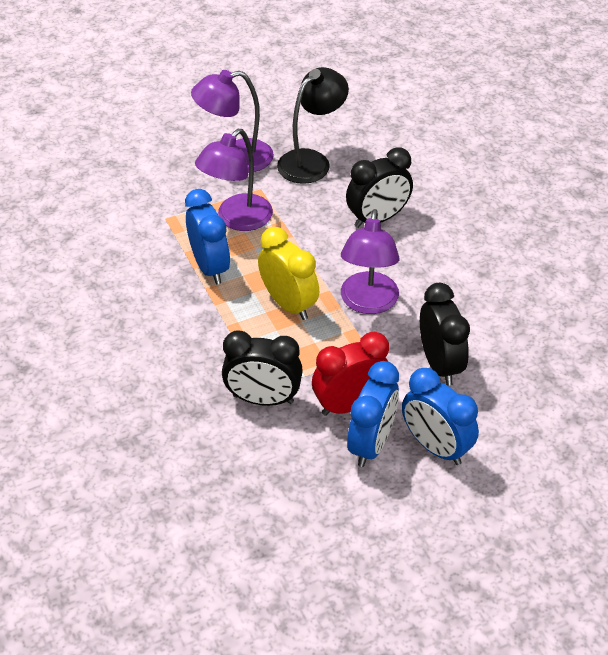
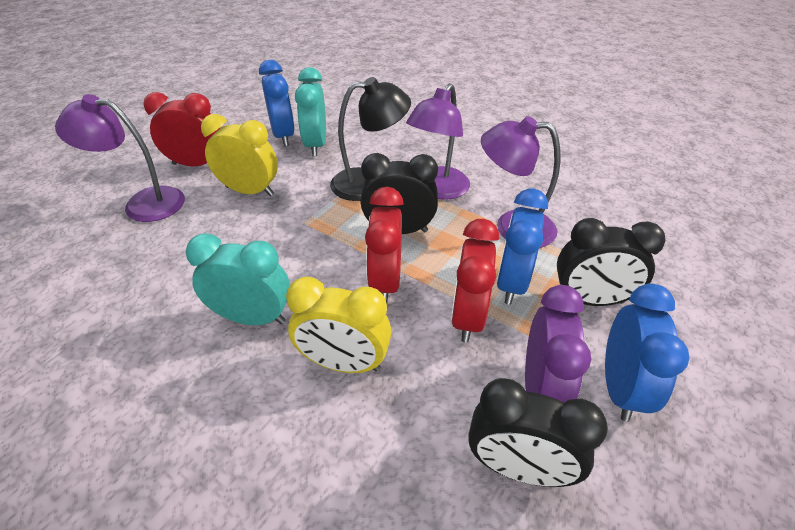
purple clock: 0 -> 1
red clock: 1 -> 3
turquoise clock: 0 -> 2
yellow clock: 1 -> 2

